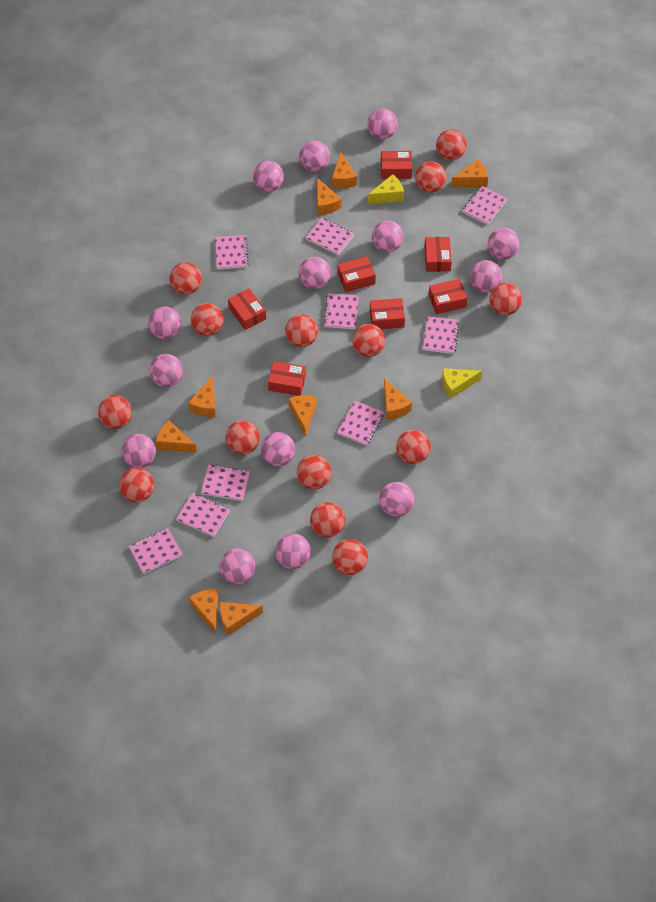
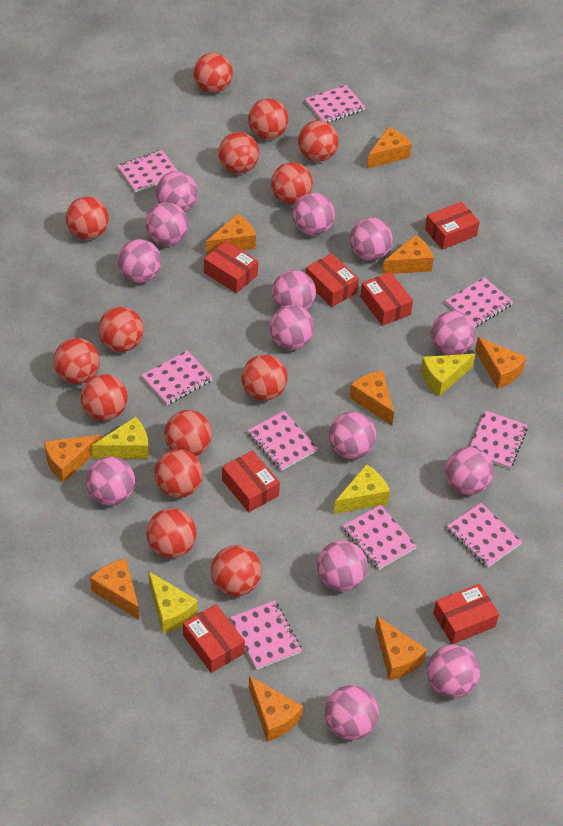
yellow cheese: 2 -> 4

